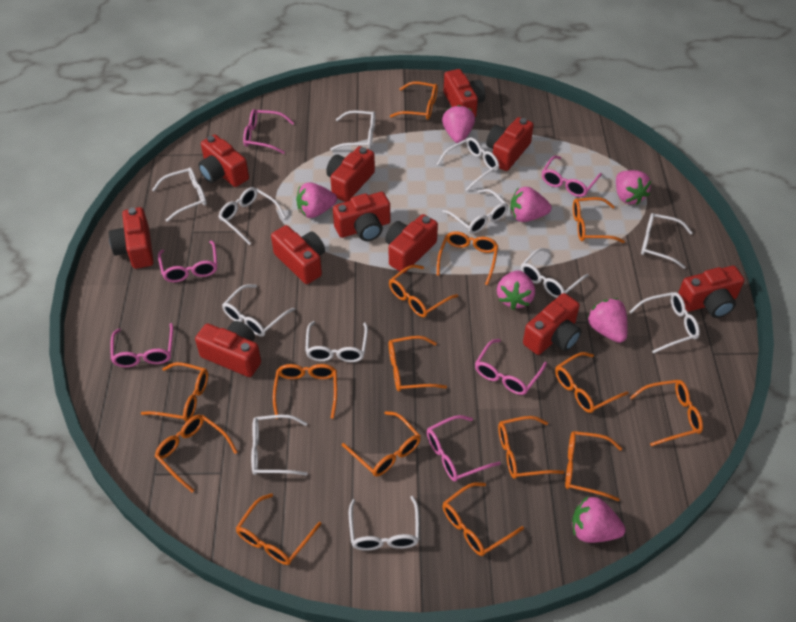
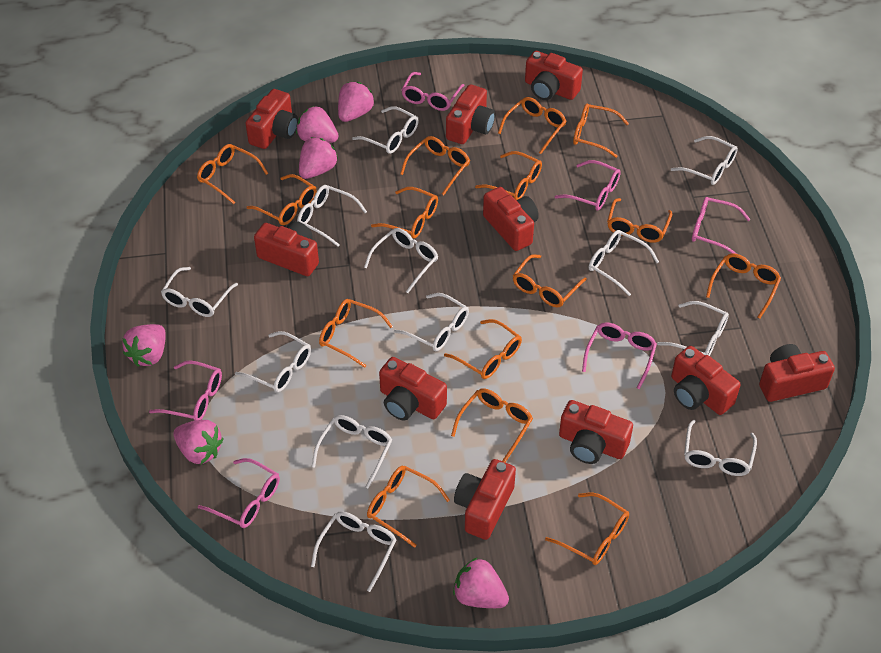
pink strawberry: 7 -> 6
red camera: 11 -> 10

